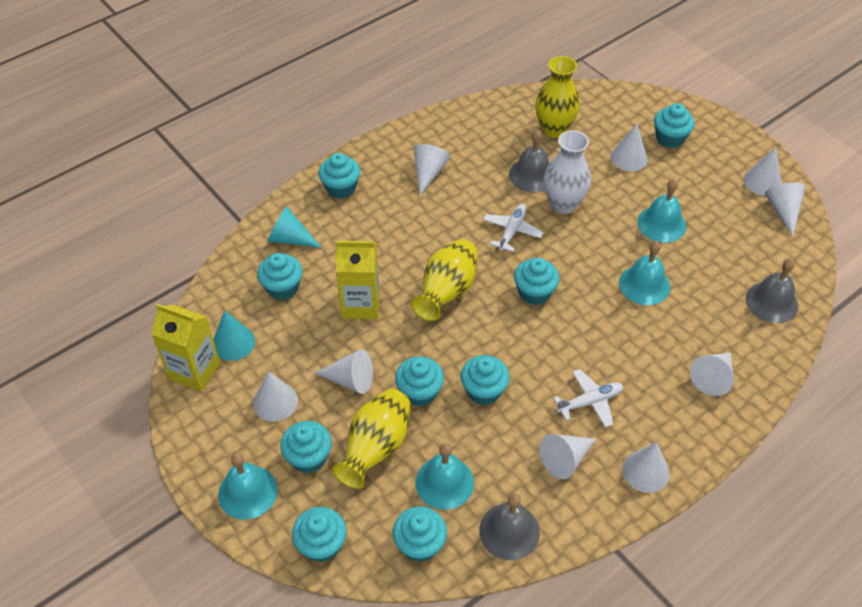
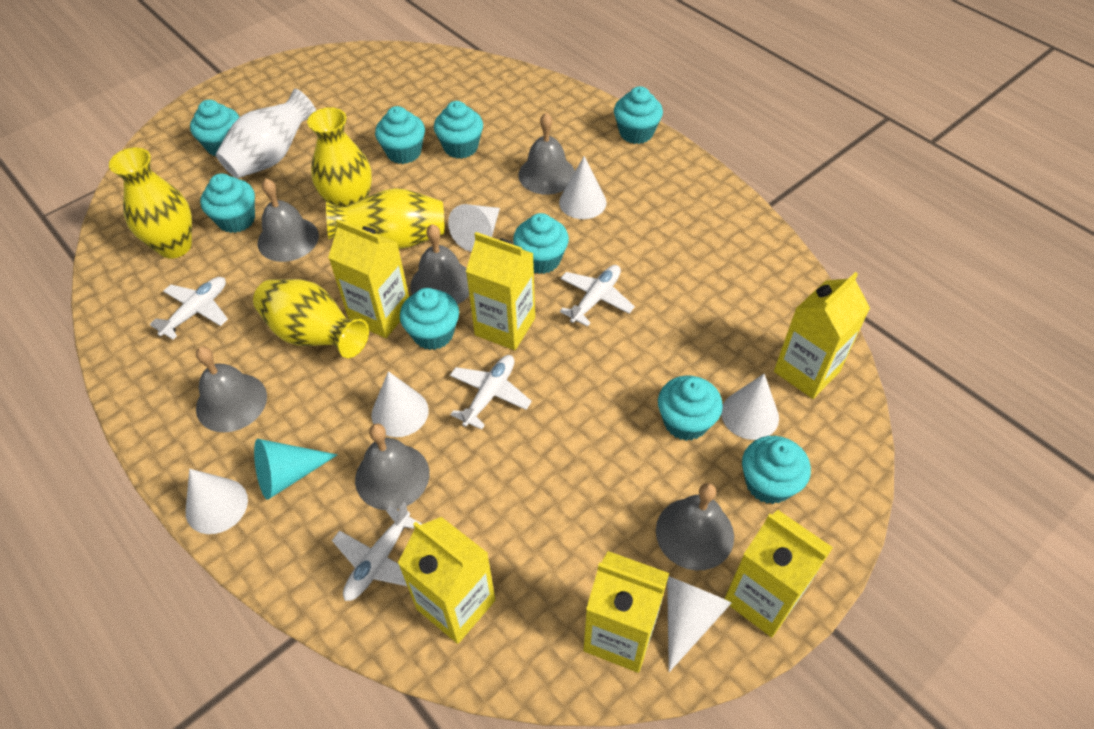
grey bell: 3 -> 6
turquoise bell: 4 -> 0
turquoise cone: 2 -> 1
white cone: 9 -> 6
white plane: 2 -> 4
yellow carton: 2 -> 6
yellow vase: 3 -> 4

